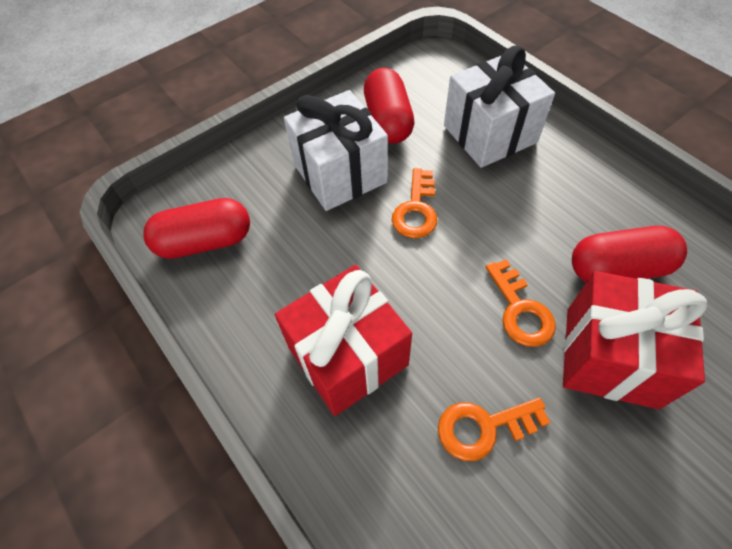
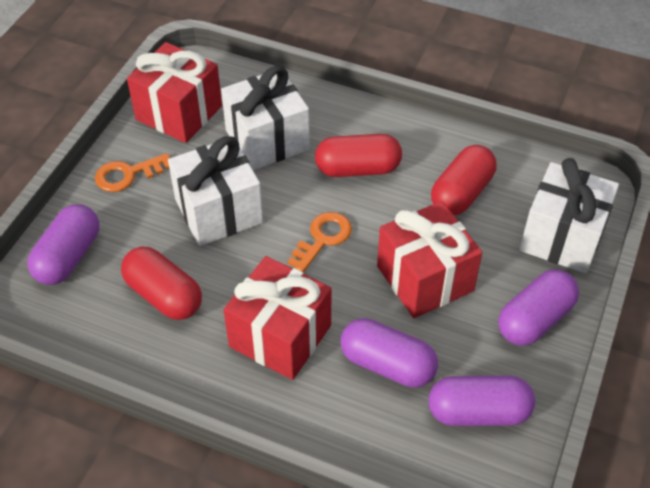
orange key: 3 -> 2
purple capsule: 0 -> 4
red gift: 2 -> 3
white gift: 2 -> 3

